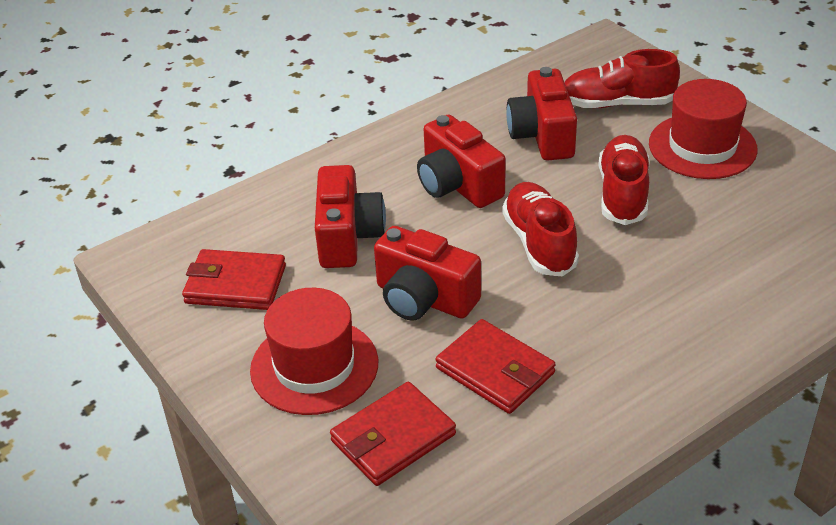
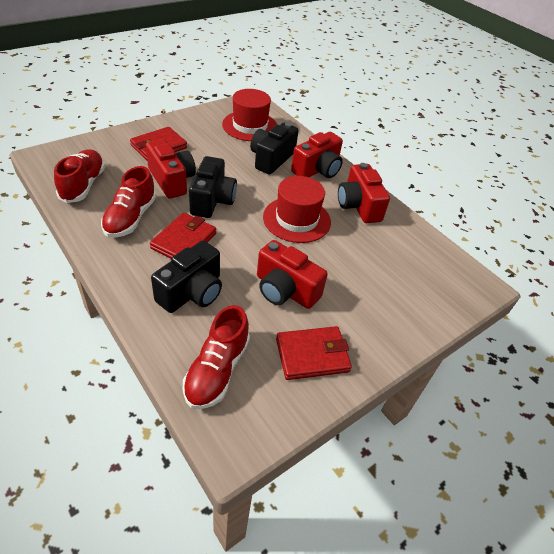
black camera: 0 -> 3

